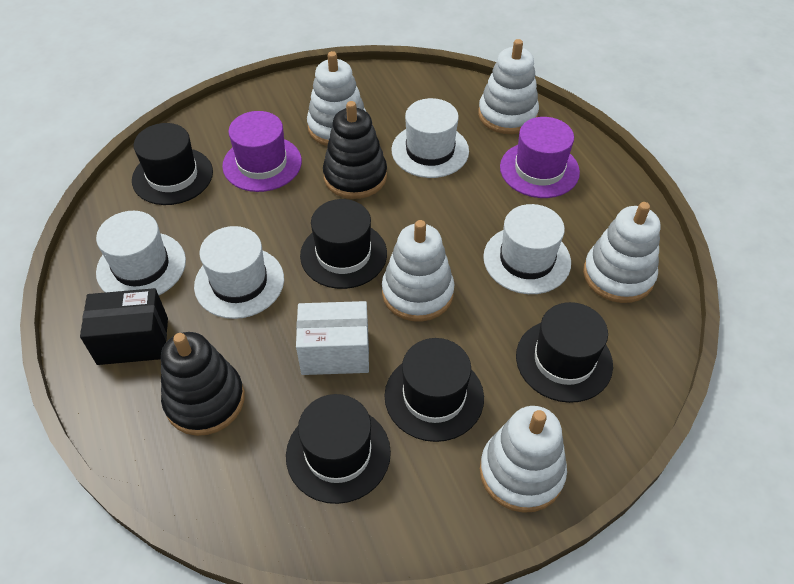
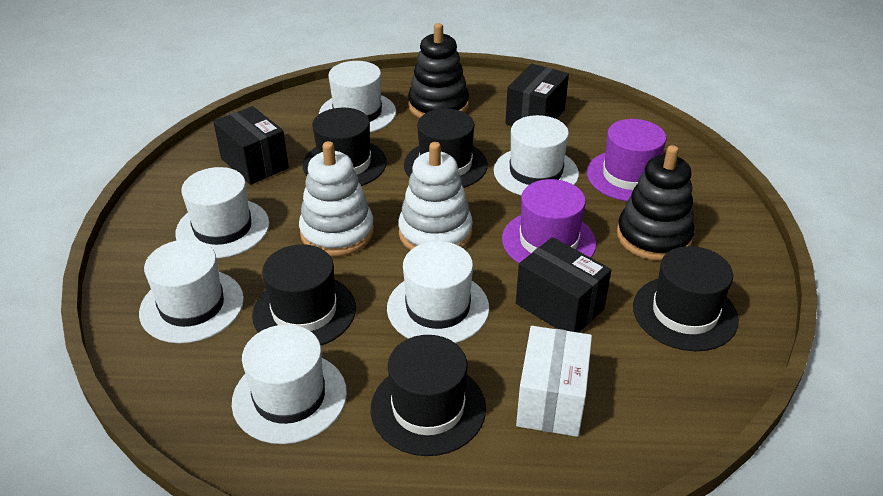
black box: 1 -> 3
white hat: 4 -> 6
white stacking toy: 5 -> 2

